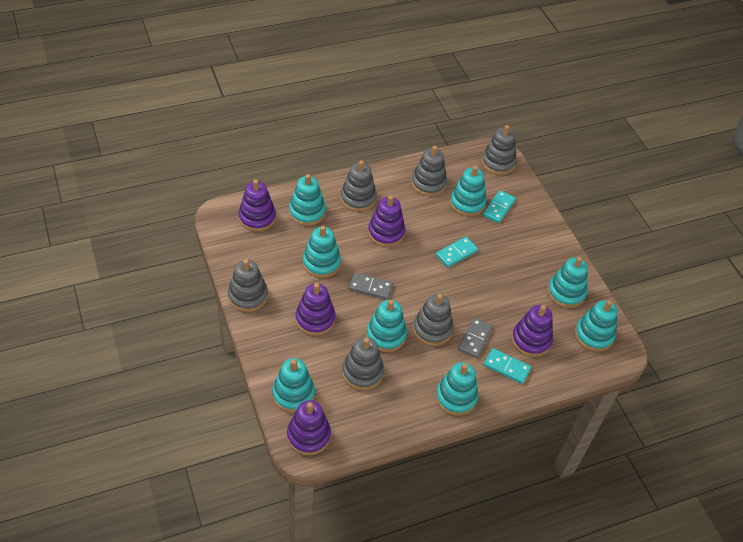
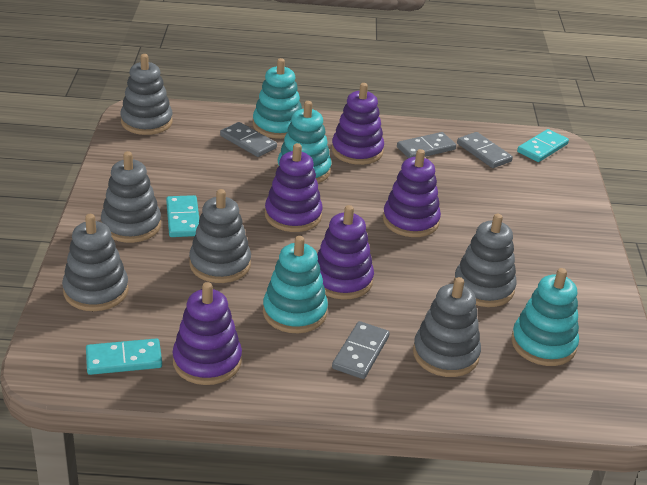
grey domino: 2 -> 4
turquoise stacking toy: 8 -> 4

